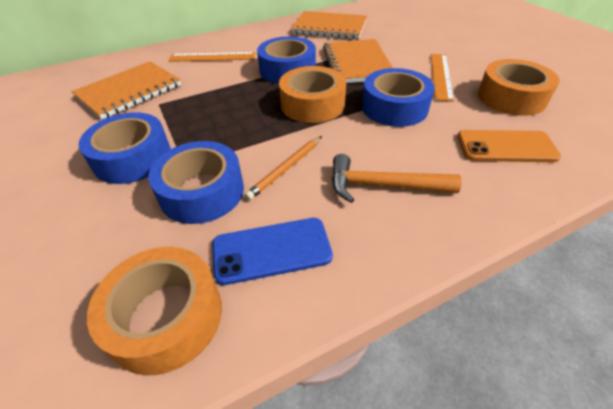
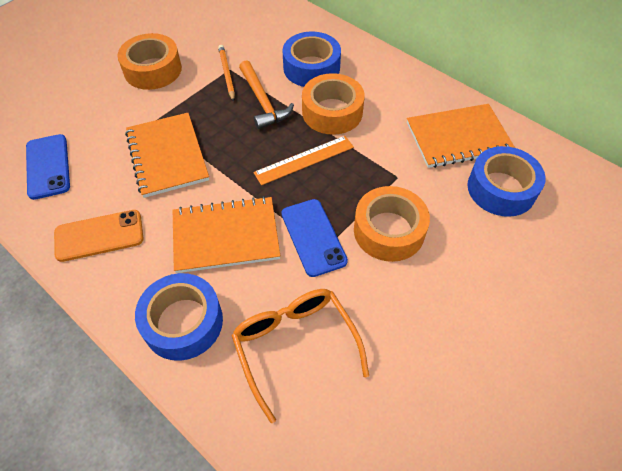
blue phone: 1 -> 2
blue tape: 4 -> 3
orange glasses: 0 -> 1
orange ruler: 2 -> 1

